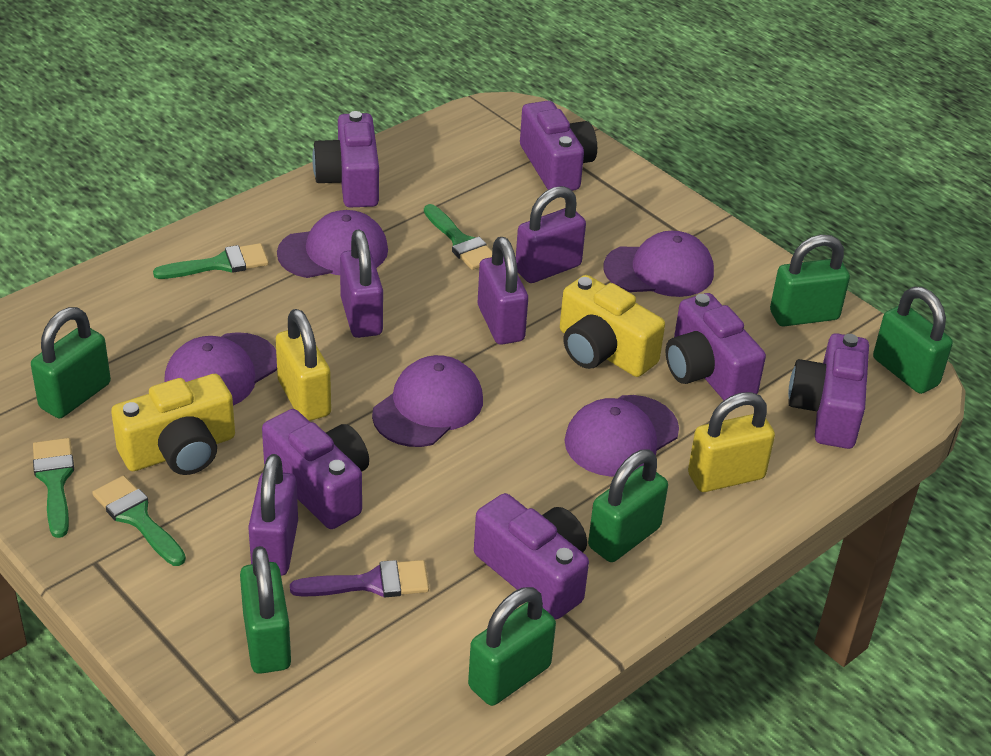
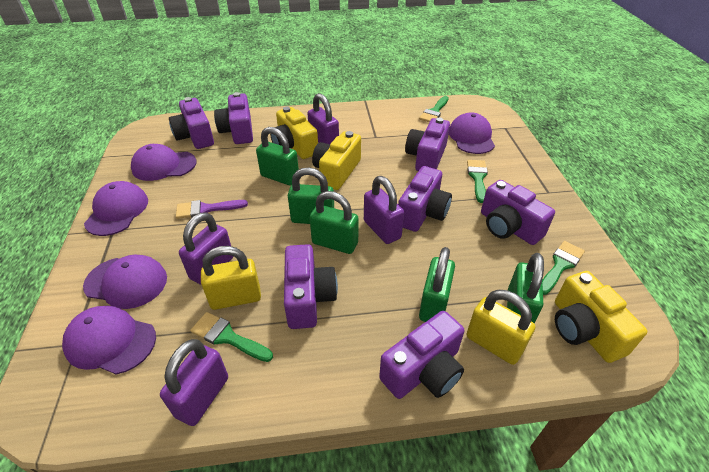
green padlock: 6 -> 5
purple camera: 6 -> 7
yellow camera: 2 -> 3

